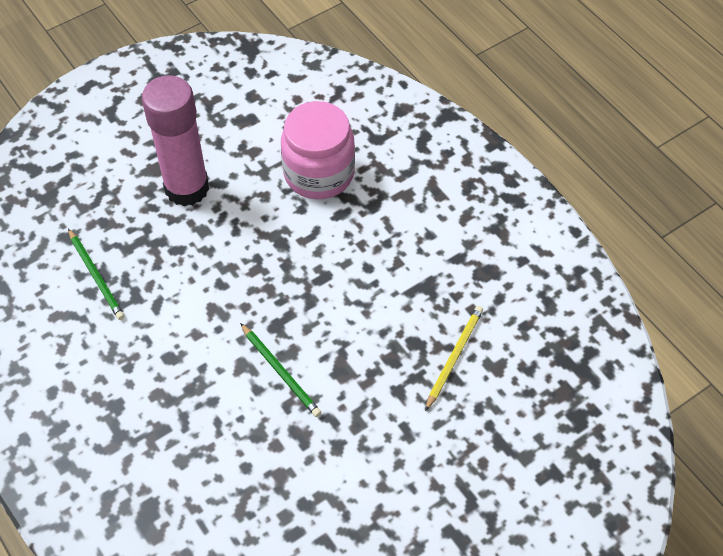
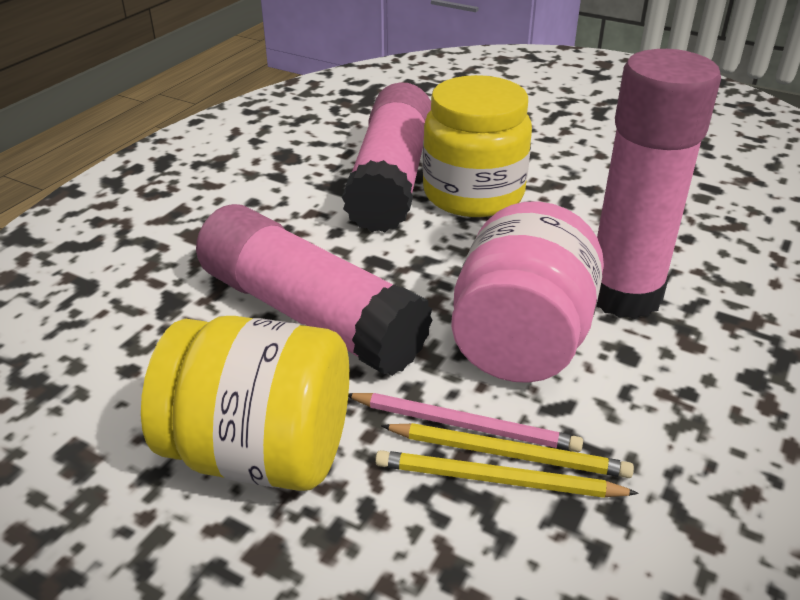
green pencil: 2 -> 0
pink glue stick: 1 -> 3
pink pencil: 0 -> 1
yellow jar: 0 -> 2
yellow pencil: 1 -> 2

